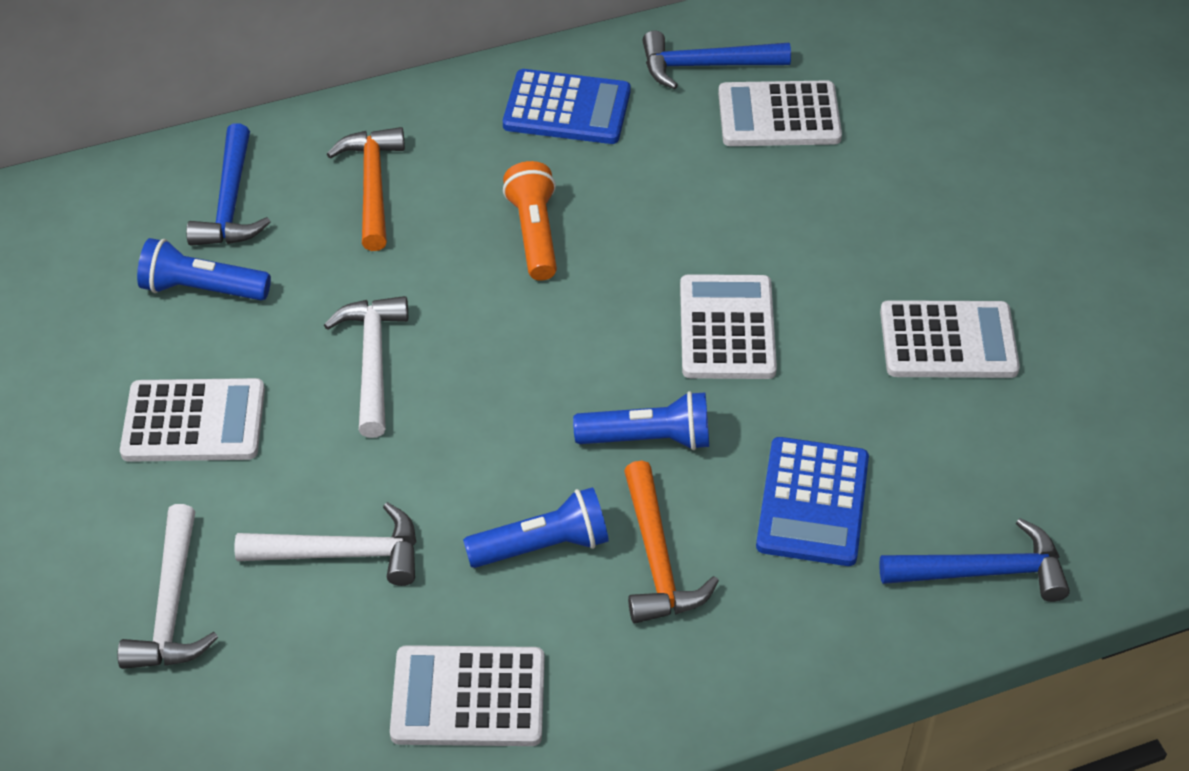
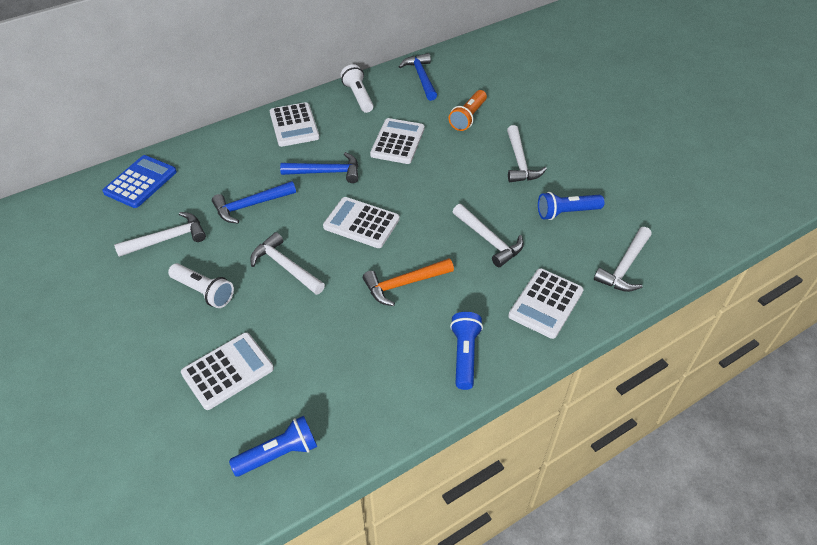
blue calculator: 2 -> 1
orange hammer: 2 -> 1
white flashlight: 0 -> 2
white hammer: 3 -> 5

